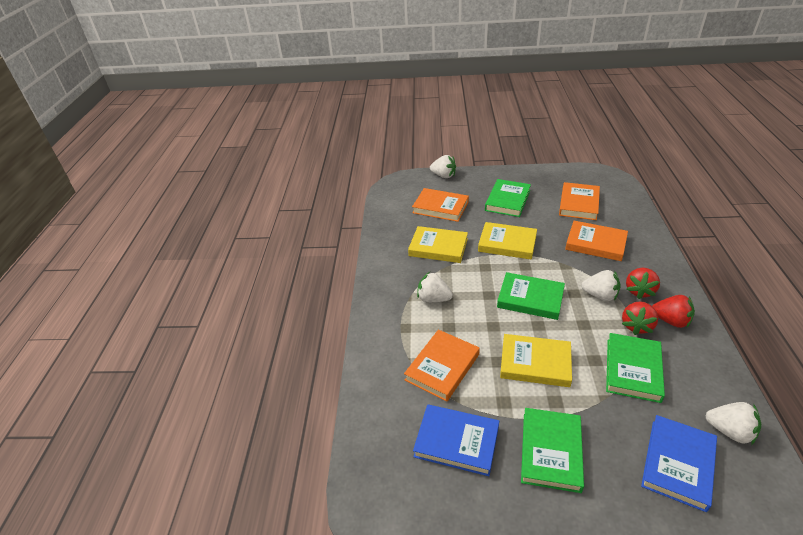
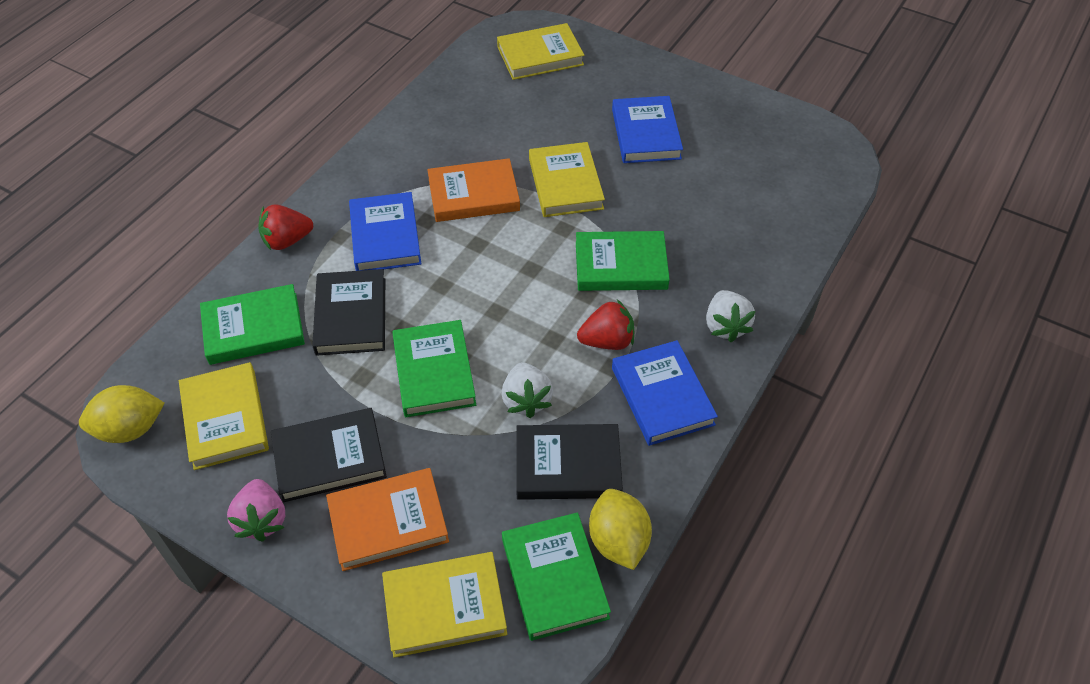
black book: 0 -> 3
blue book: 2 -> 3
orange book: 4 -> 2
pink strawberry: 0 -> 1
red strawberry: 3 -> 2
white strawberry: 4 -> 2
yellow book: 3 -> 4
yellow lemon: 0 -> 2

